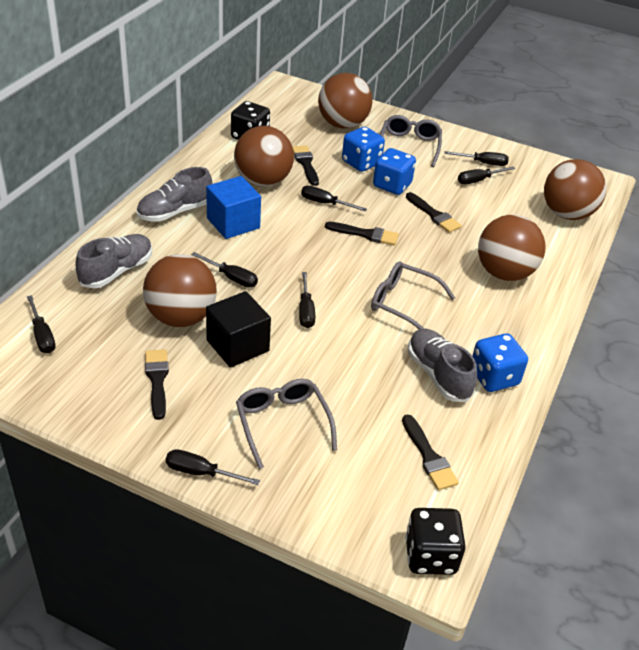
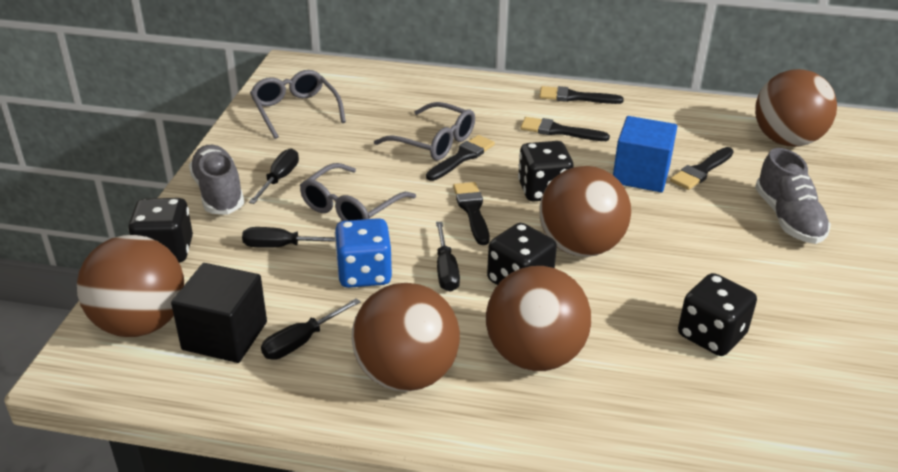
black dice: 2 -> 4
black screwdriver: 7 -> 4
blue dice: 3 -> 1
grey shoe: 3 -> 2

